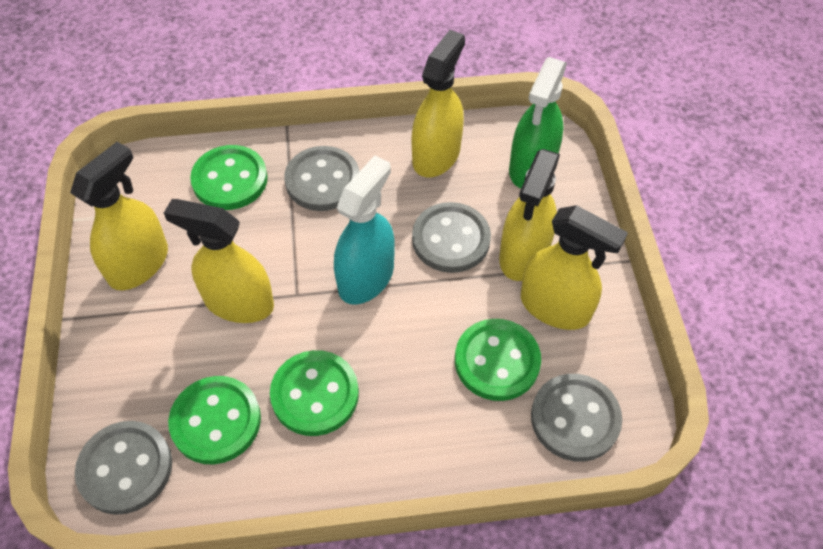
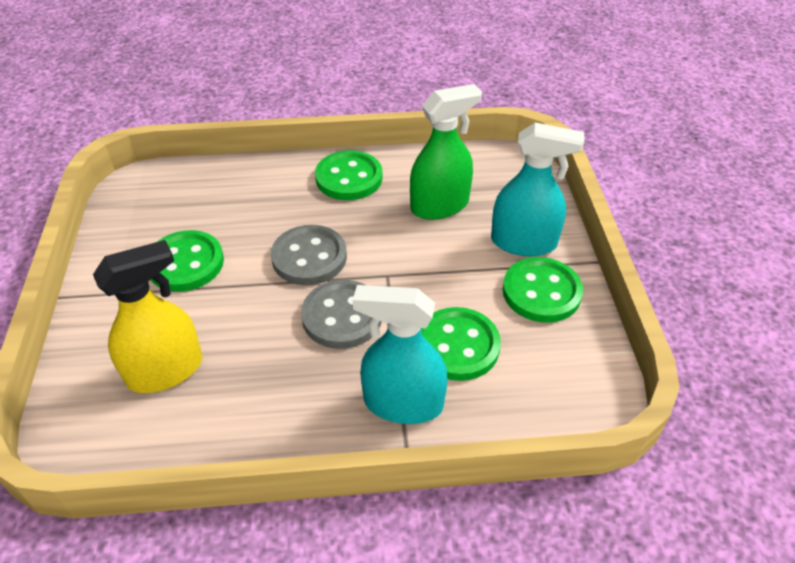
grey button: 4 -> 2
turquoise spray bottle: 1 -> 2
yellow spray bottle: 5 -> 1

